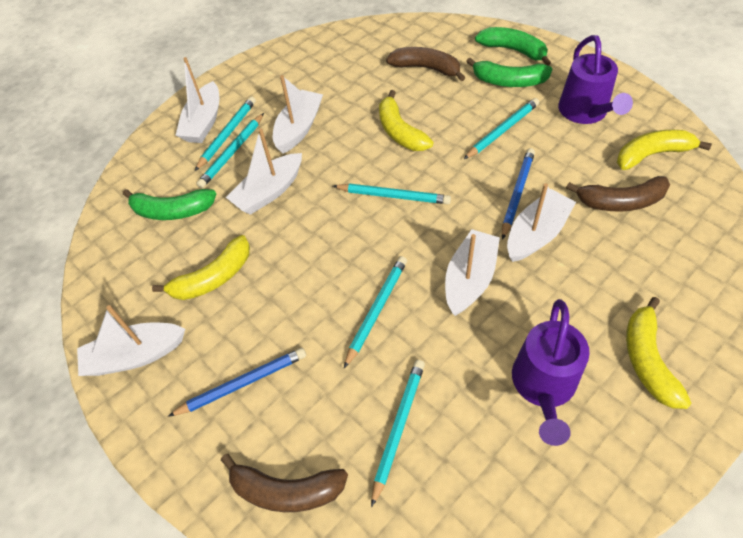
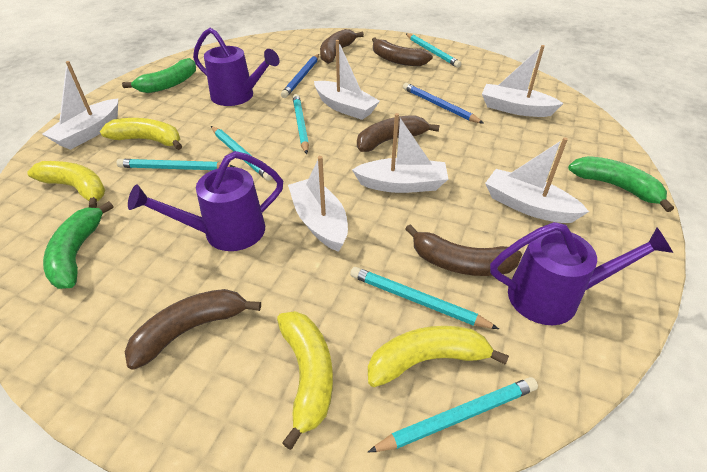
brown banana: 3 -> 5
purple watering can: 2 -> 3

